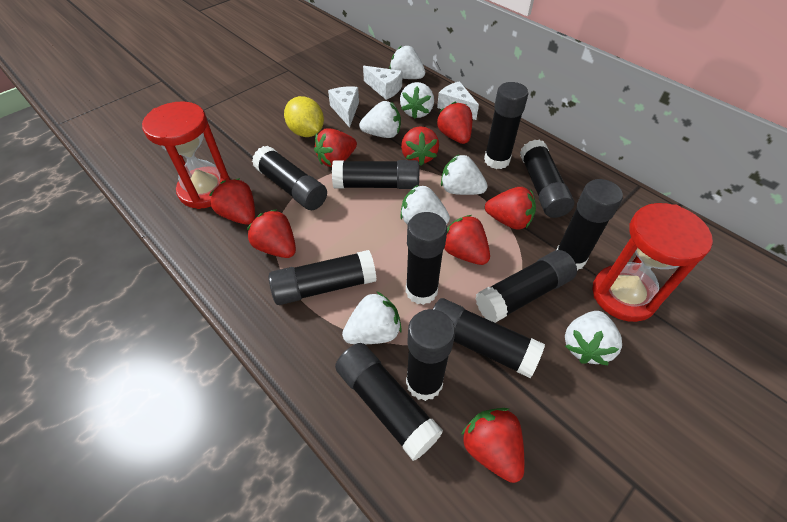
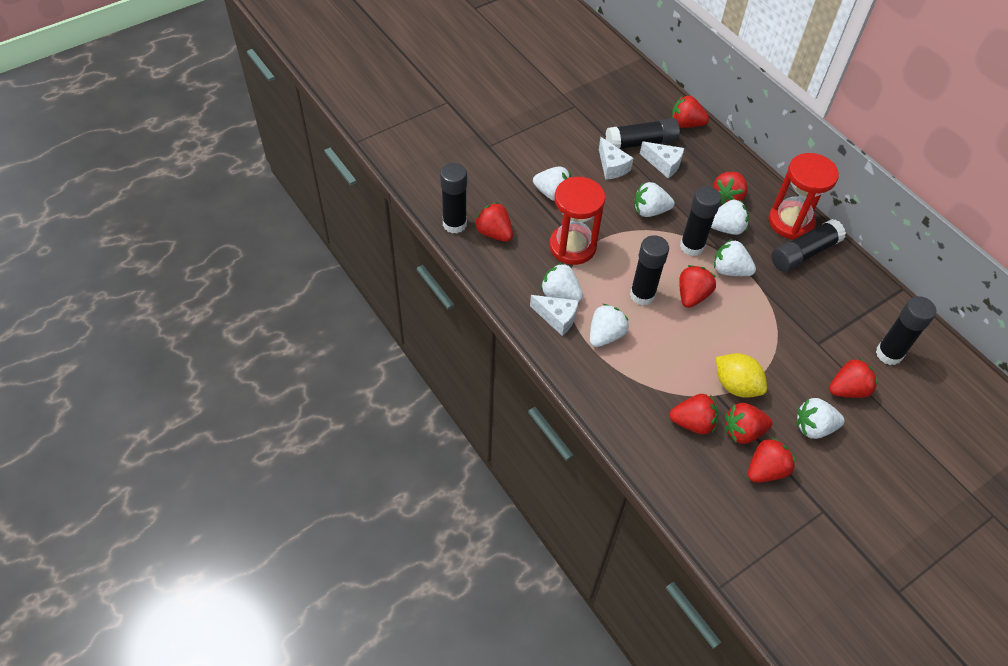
black glue stick: 11 -> 6

